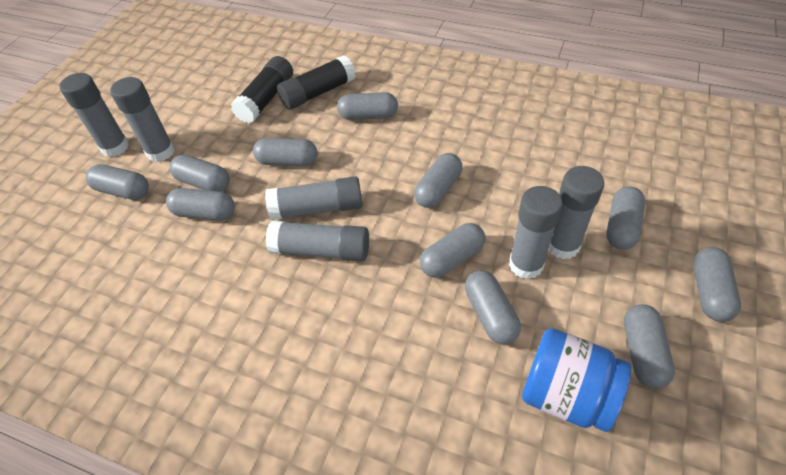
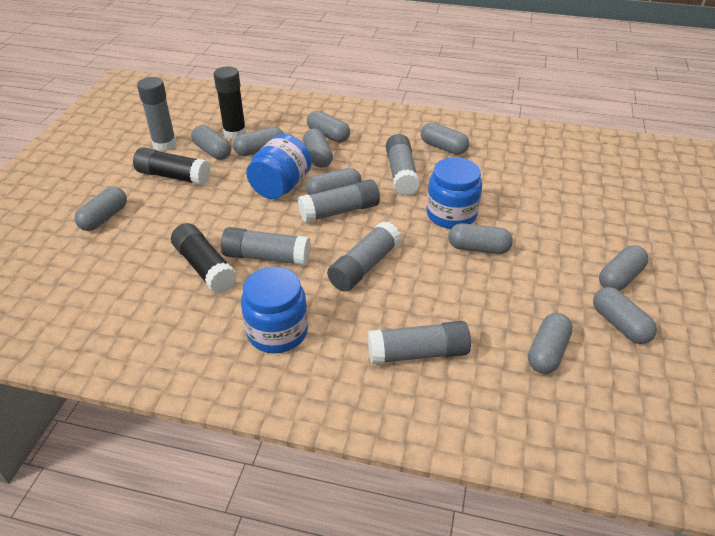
black glue stick: 2 -> 3
blue jar: 1 -> 3

